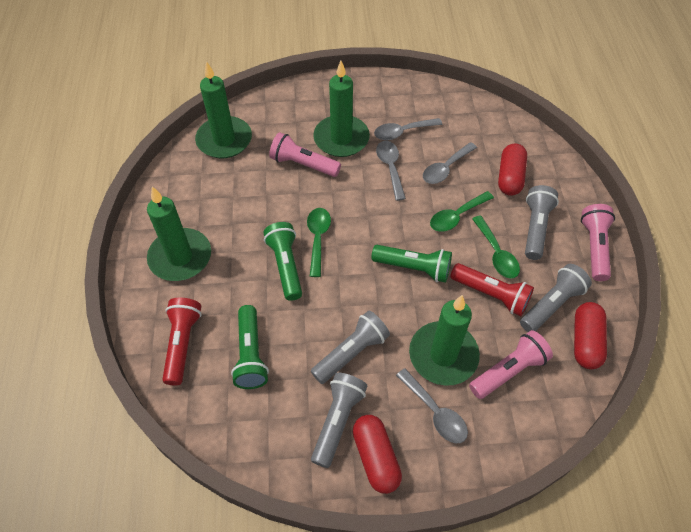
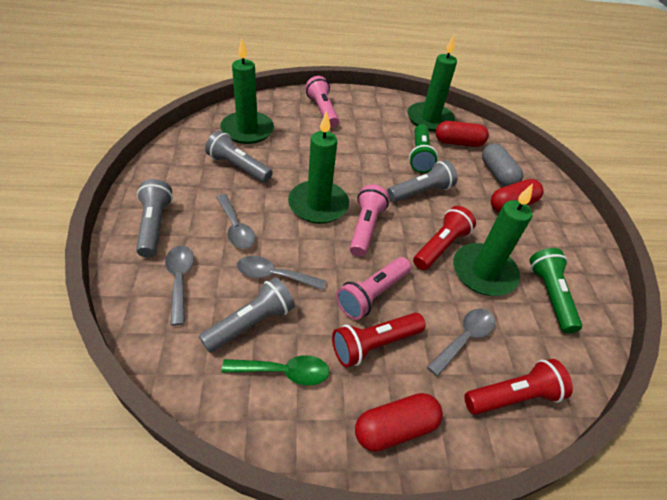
green flashlight: 3 -> 2
green spoon: 3 -> 1
grey capsule: 0 -> 1
red flashlight: 2 -> 3

